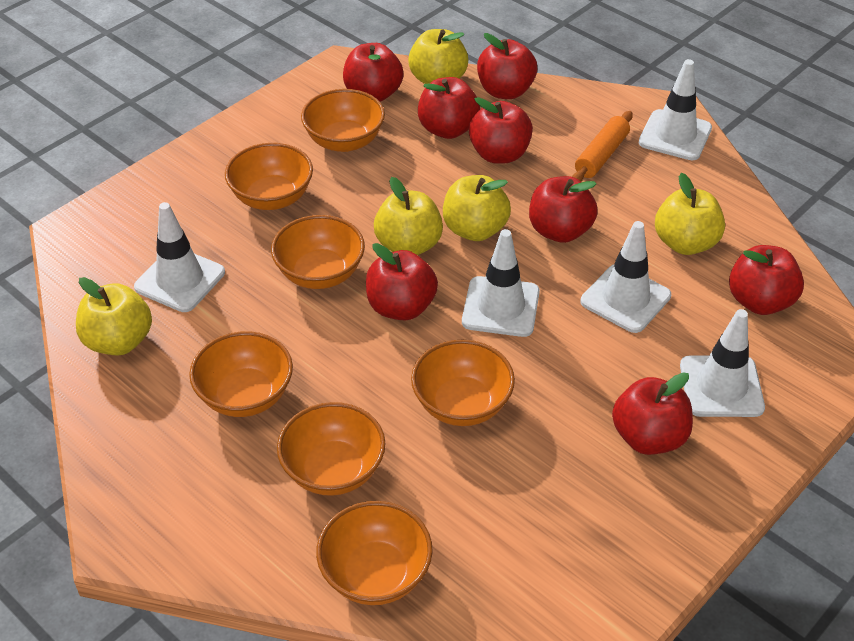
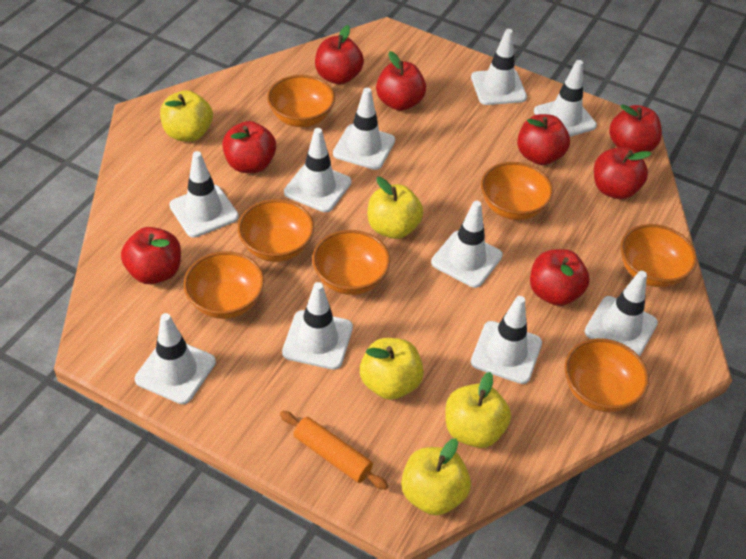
white traffic cone: 5 -> 10

